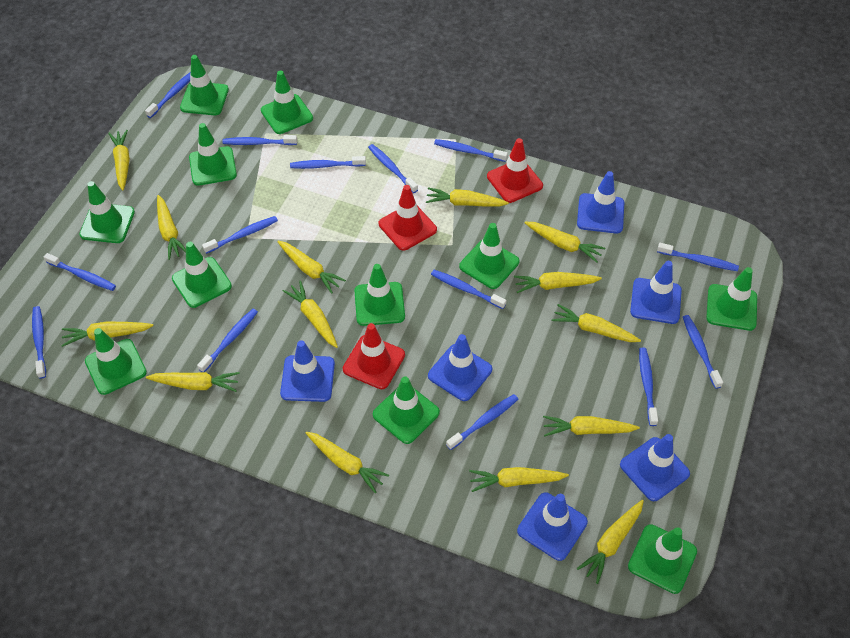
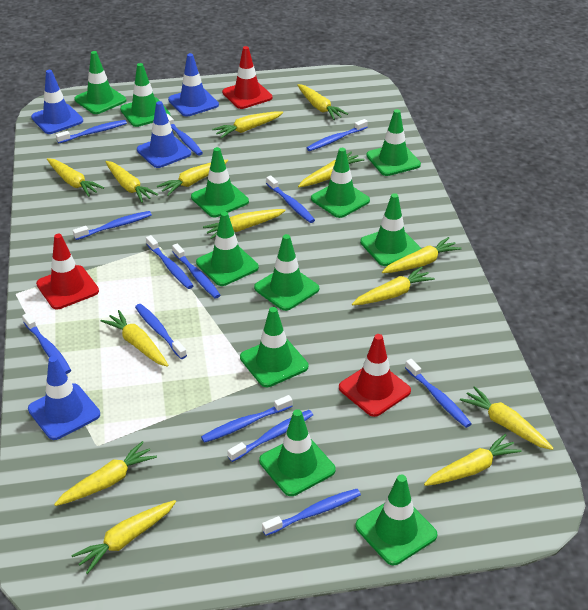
blue toothbrush: 14 -> 13
blue traffic cone: 6 -> 4

